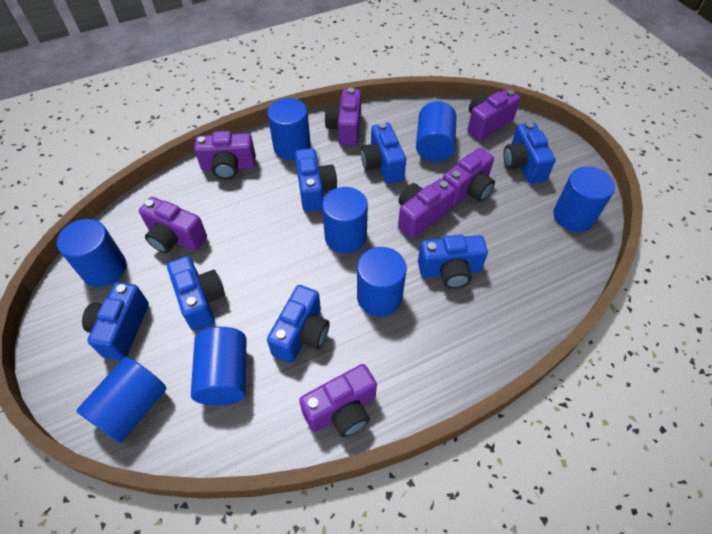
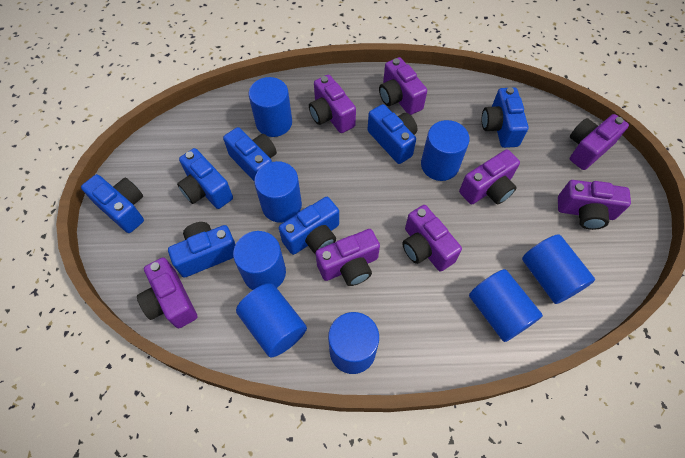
purple camera: 7 -> 8

